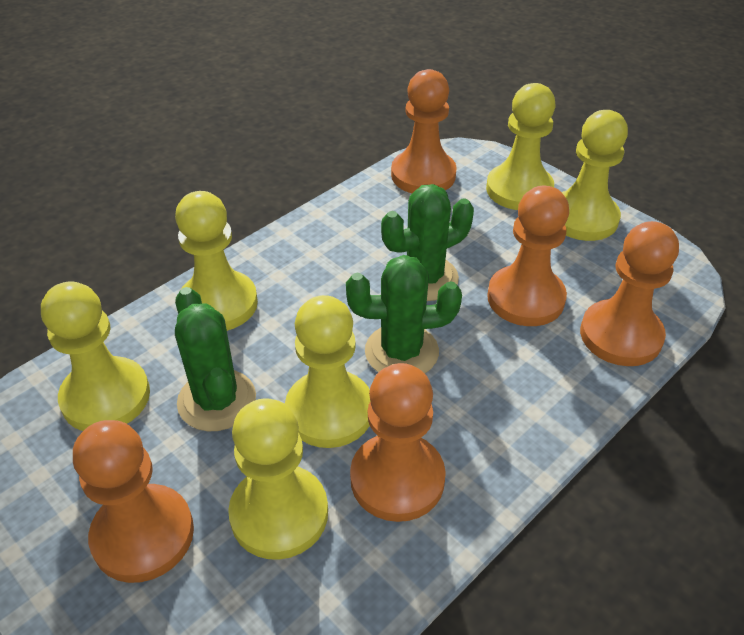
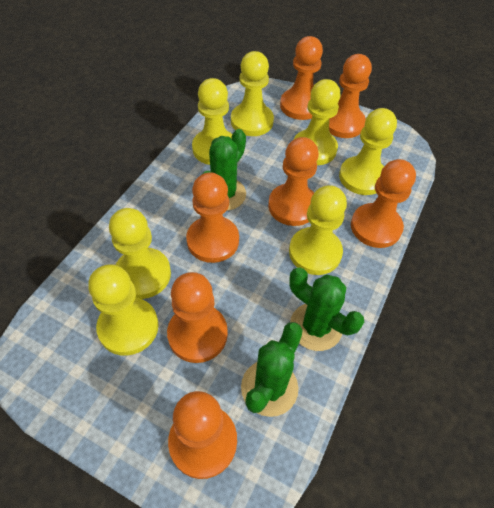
orange pawn: 5 -> 7
yellow pawn: 6 -> 7

